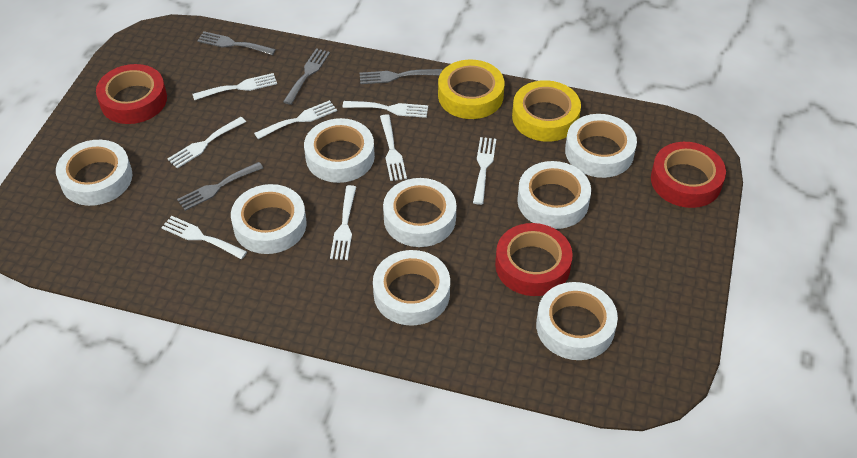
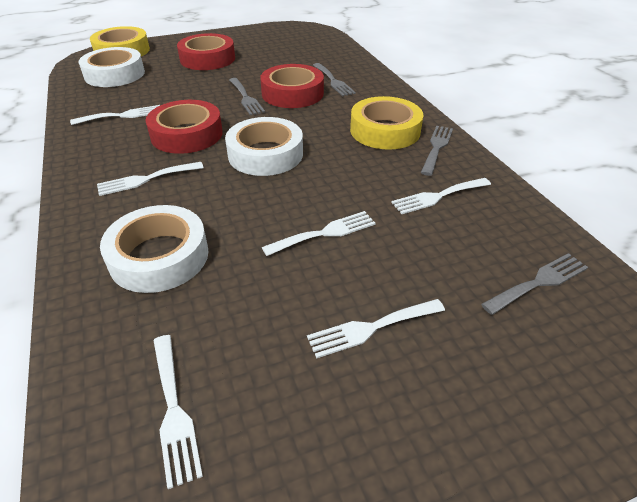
white fork: 8 -> 6
white tape: 8 -> 3

